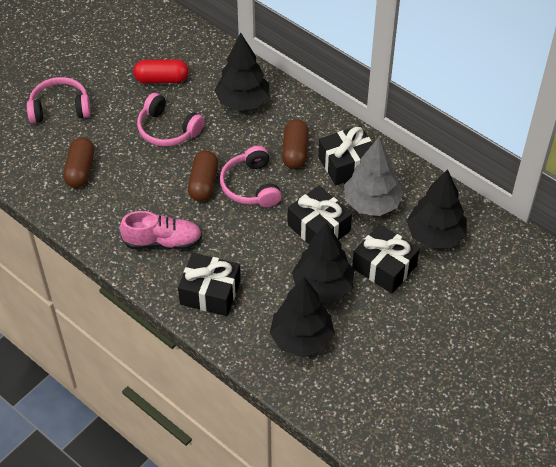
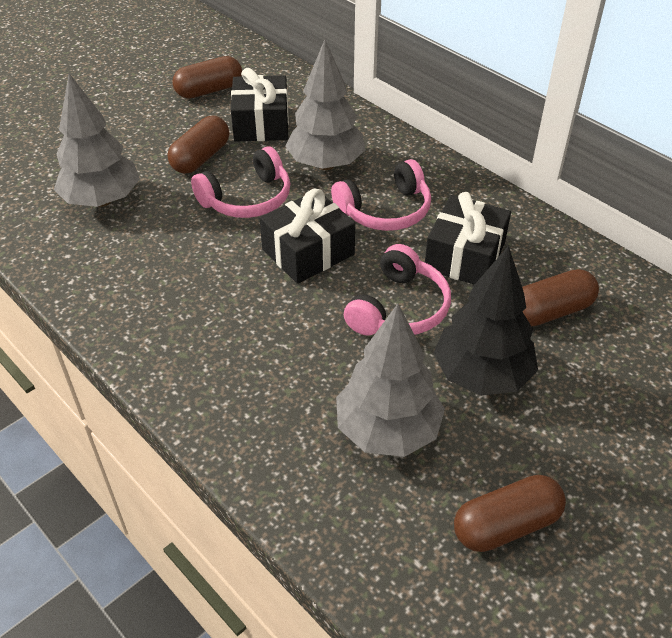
black gift: 4 -> 3
black tree: 4 -> 1
brown capsule: 3 -> 4
grey tree: 1 -> 3
pink shoe: 1 -> 0
red capsule: 1 -> 0

